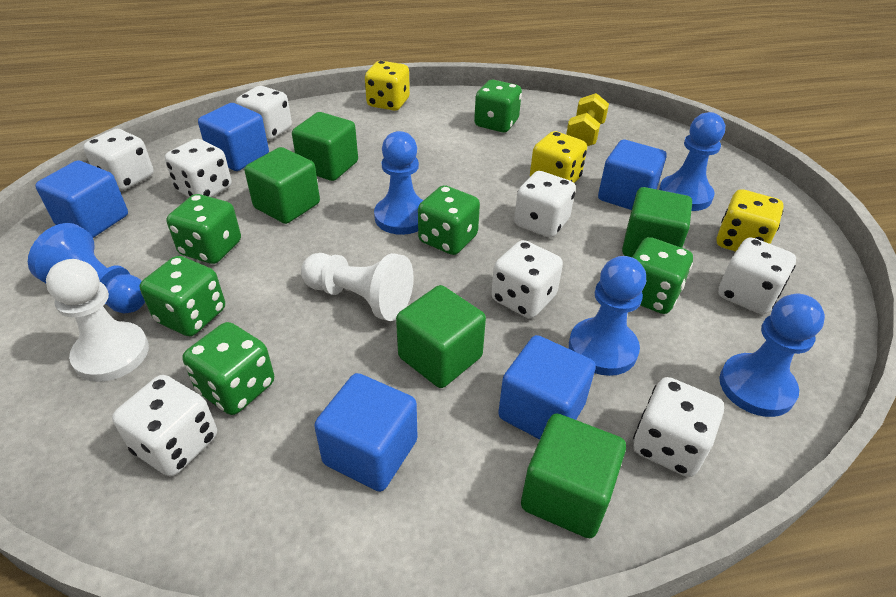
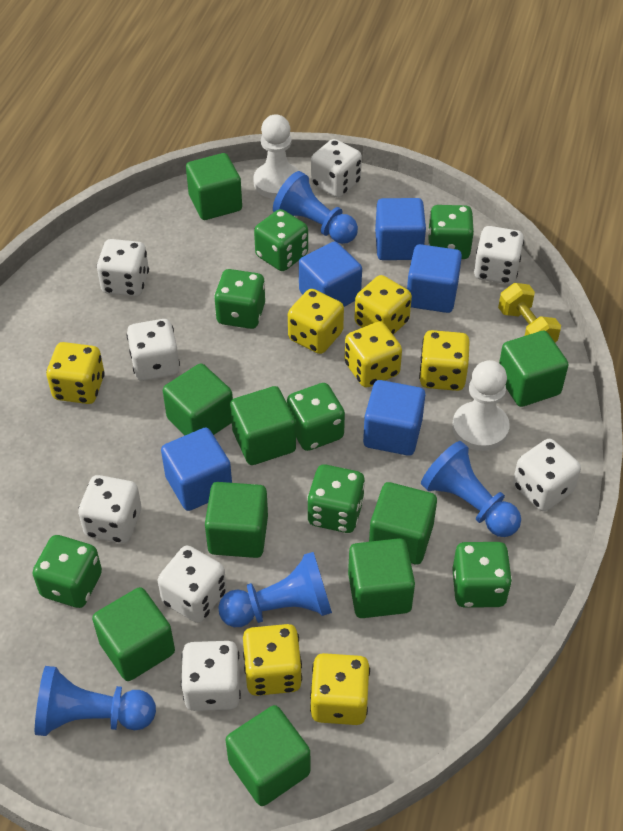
blue pawn: 5 -> 4
green cube: 5 -> 9
green dice: 6 -> 7
yellow dice: 3 -> 7

